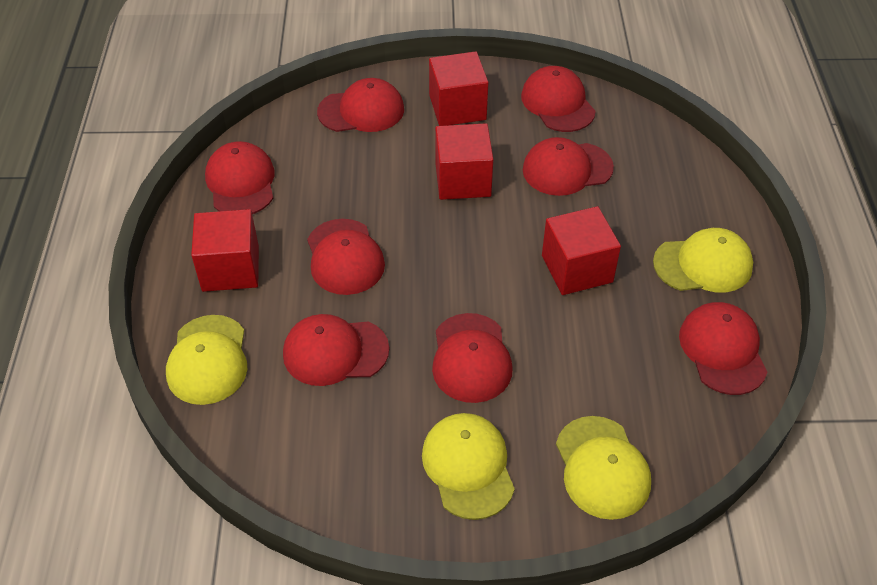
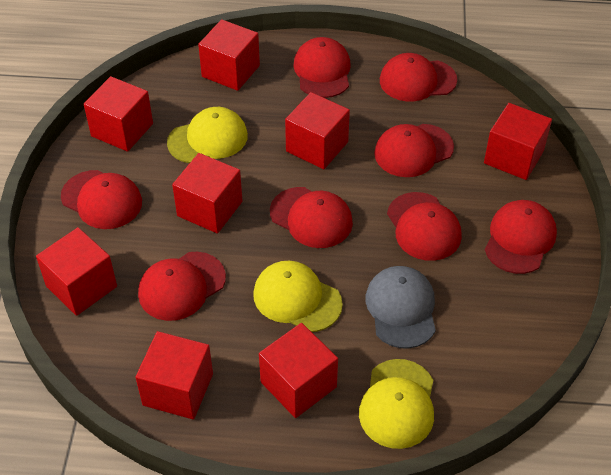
grey cap: 0 -> 1
red cube: 4 -> 8
yellow cap: 4 -> 3

